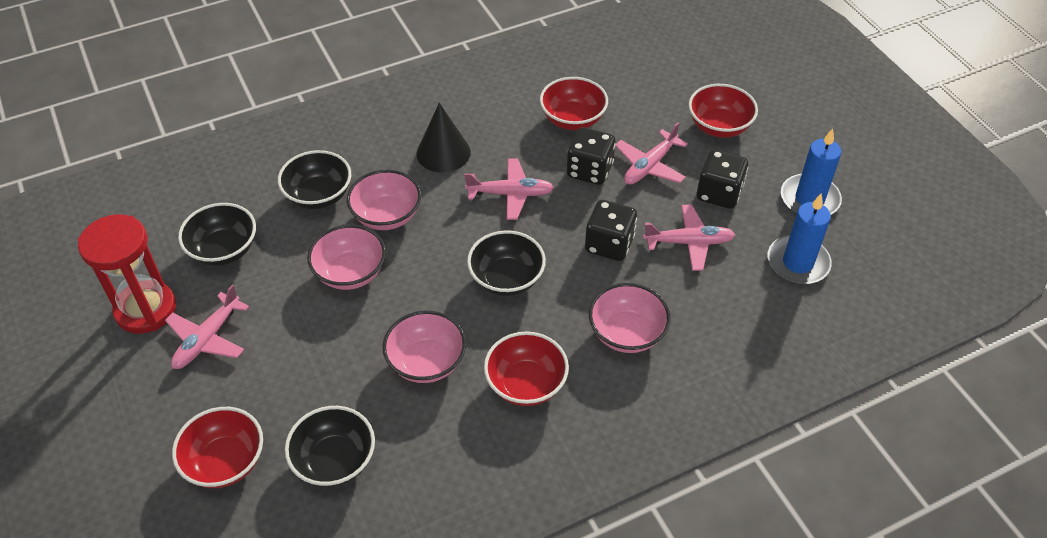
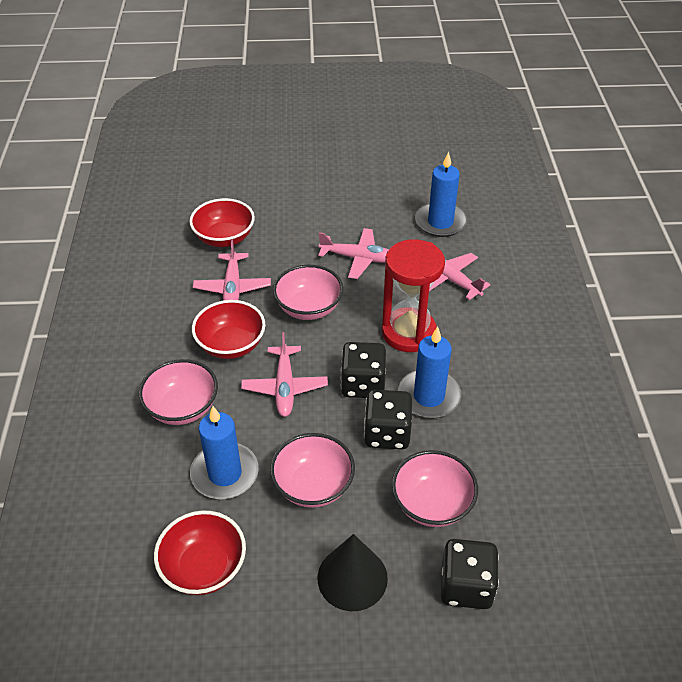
black bowl: 4 -> 0
blue candle: 2 -> 3
red bowl: 4 -> 3

